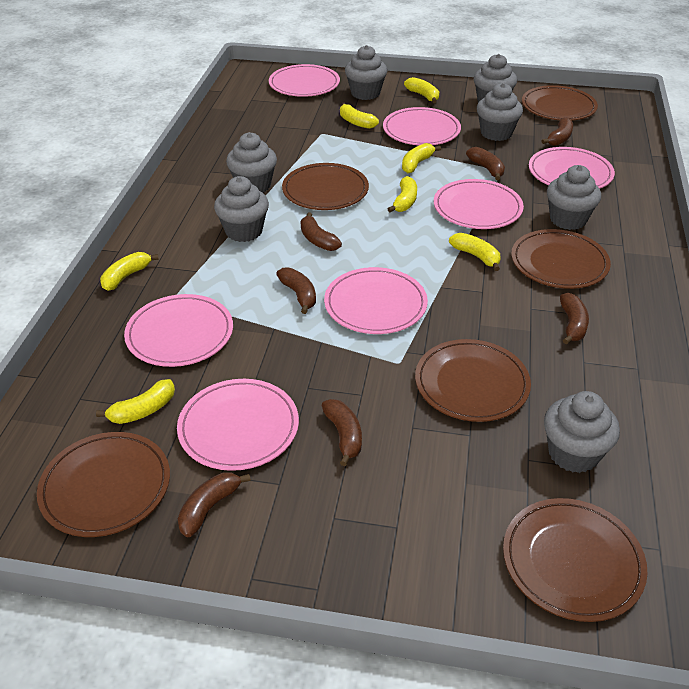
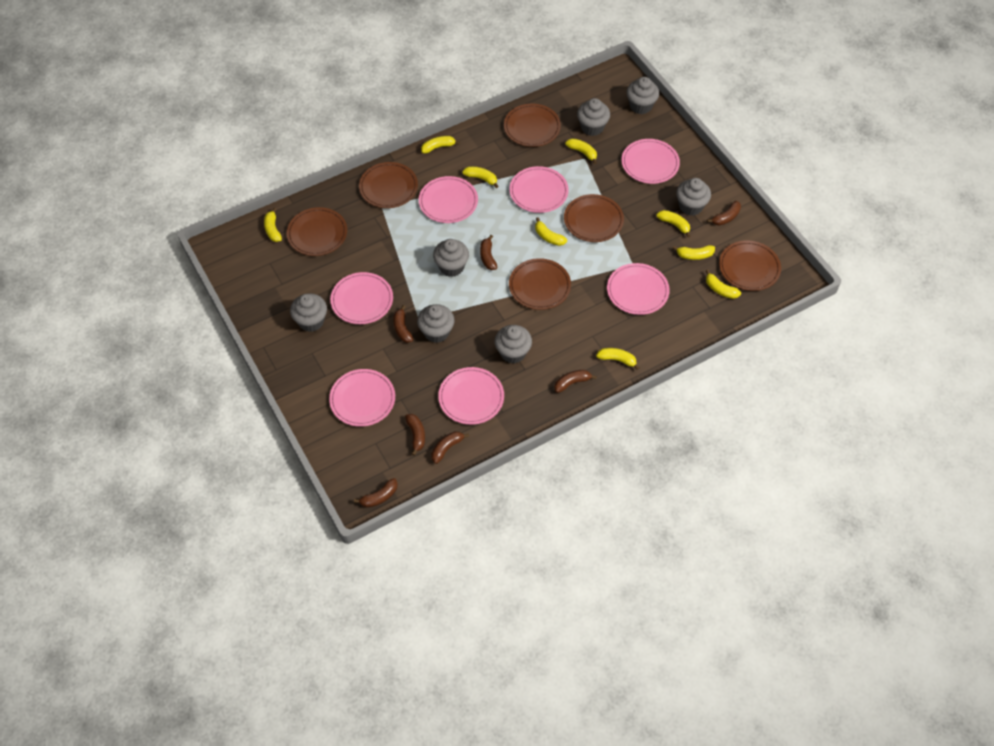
yellow banana: 7 -> 9

